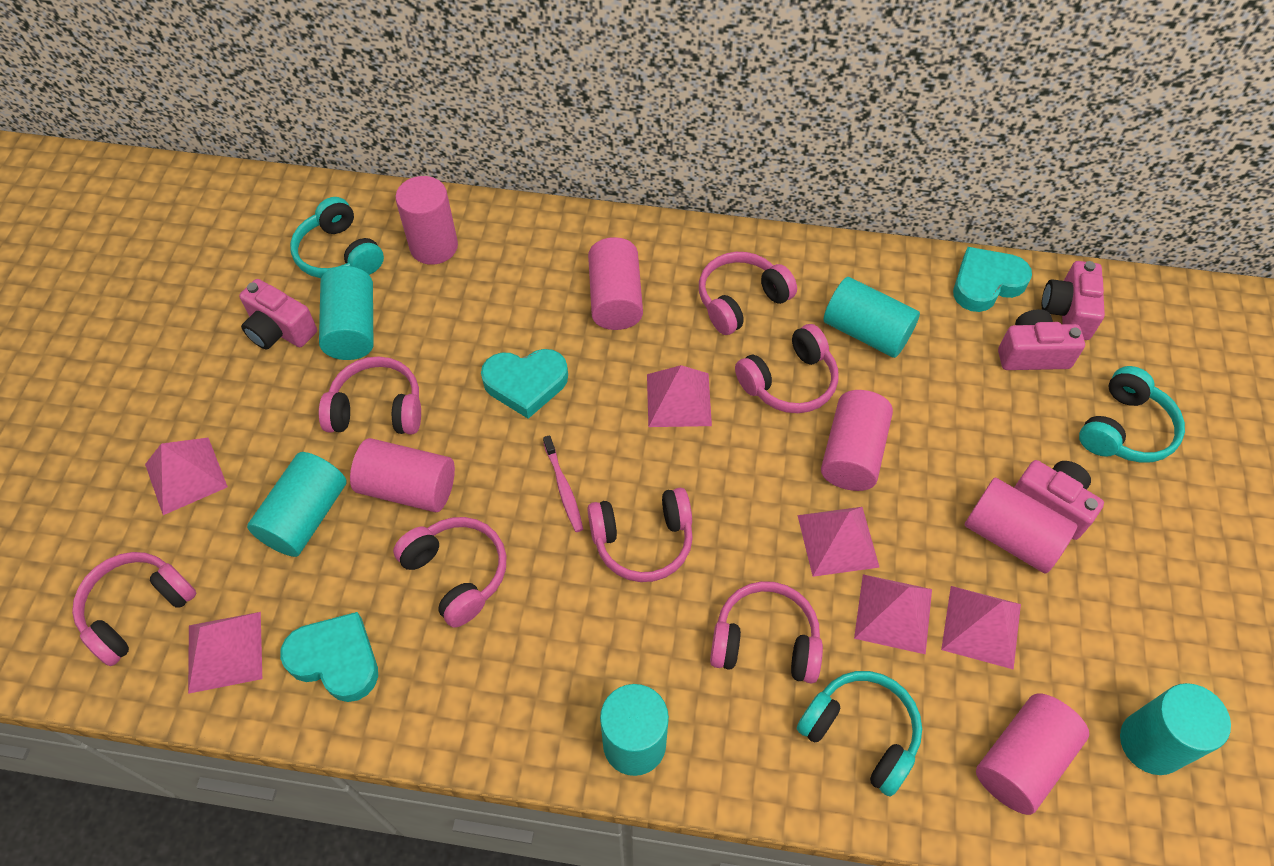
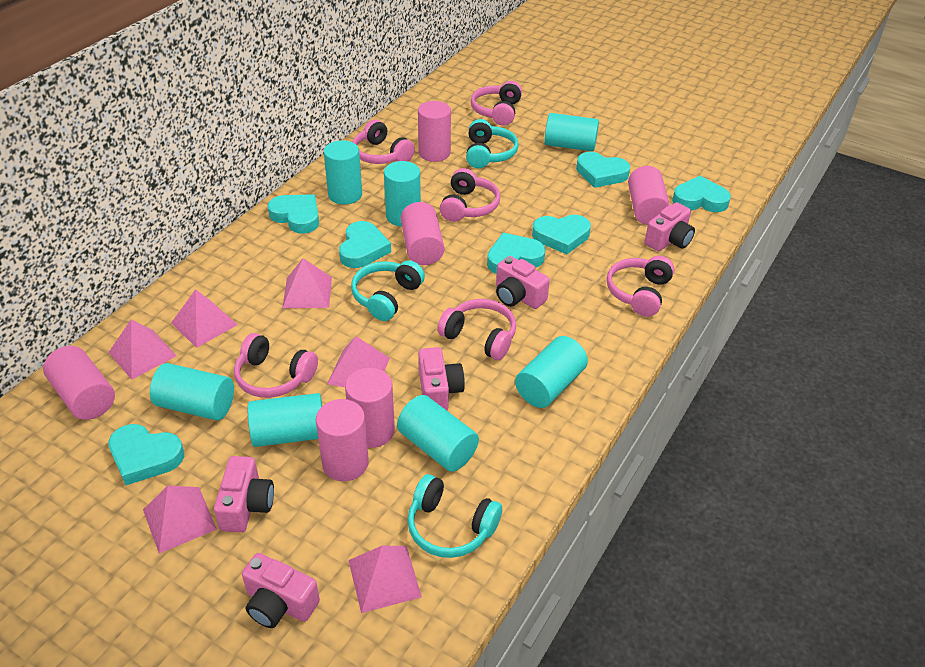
pink camera: 4 -> 5
pink headphones: 7 -> 6
pink toothbrush: 1 -> 0
turquoise cylinder: 5 -> 7
turquoise heart: 3 -> 7

